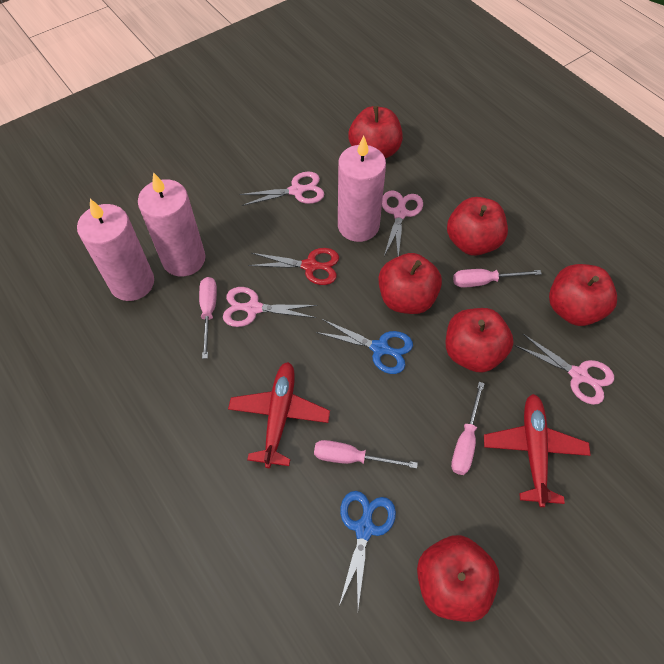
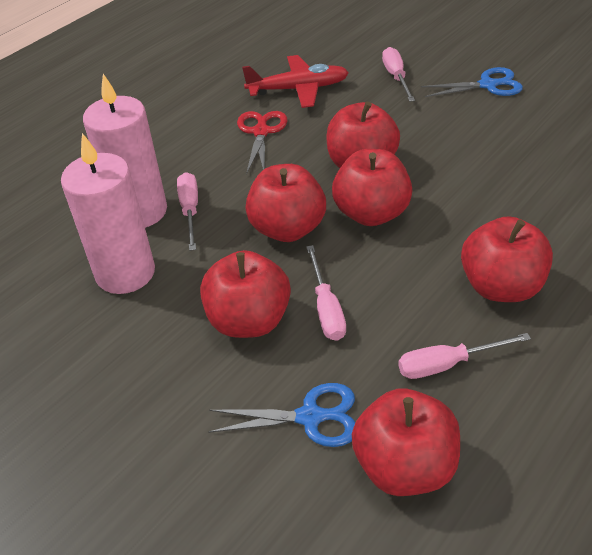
pink candle: 3 -> 2
pink scissors: 4 -> 0
red plane: 2 -> 1

